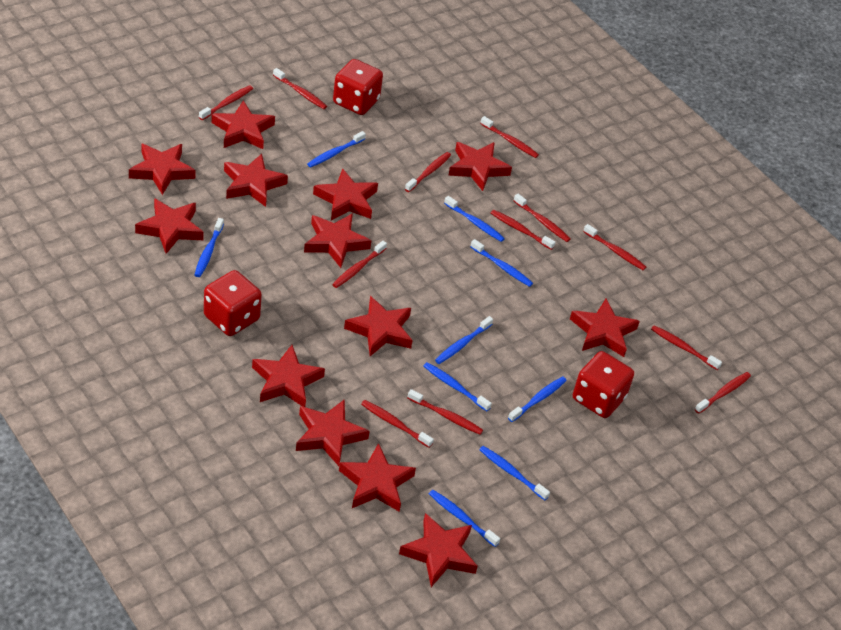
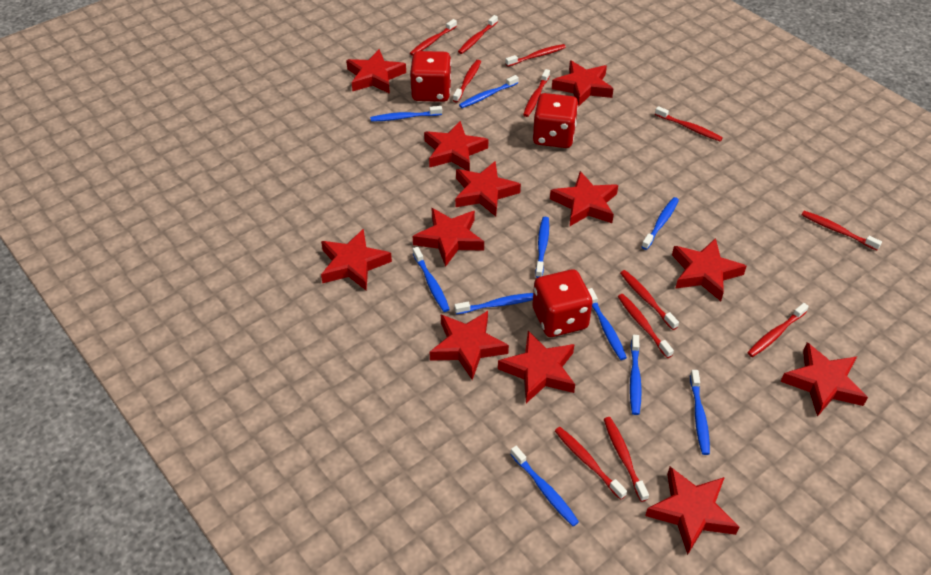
blue toothbrush: 9 -> 10
red star: 13 -> 12

